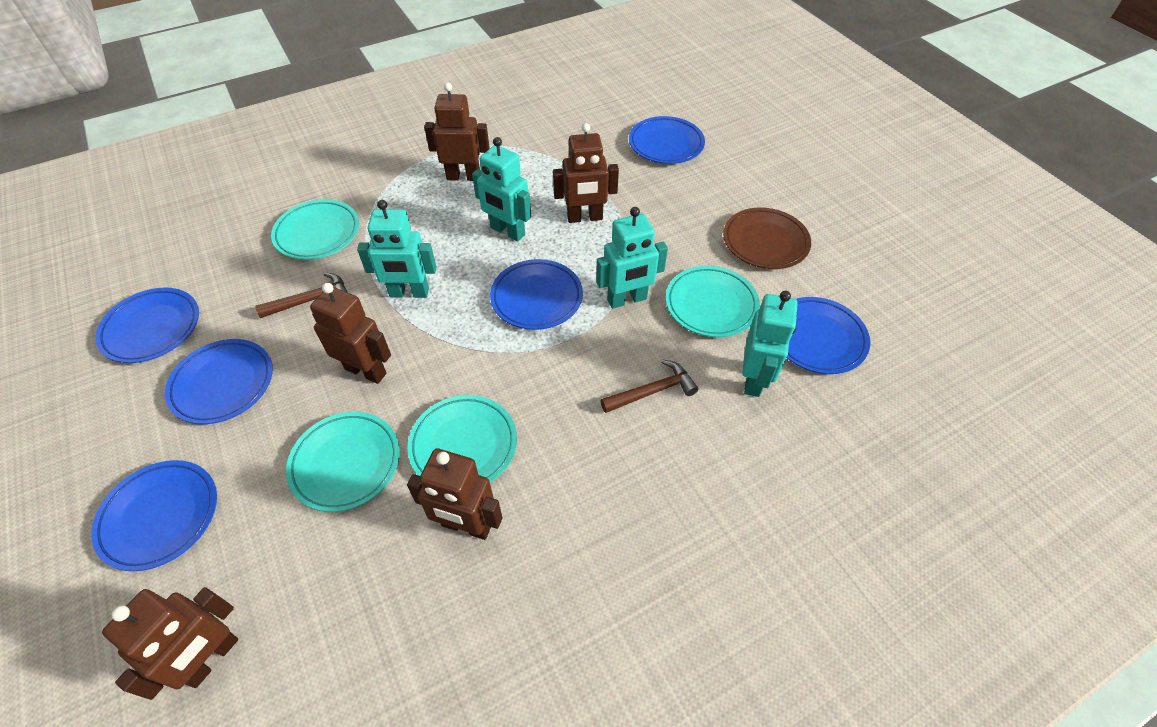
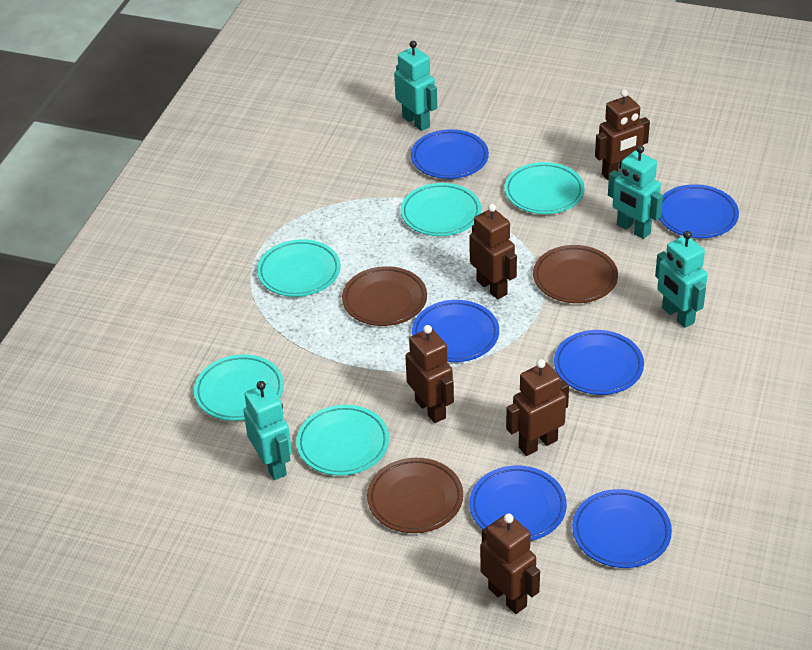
brown hammer: 2 -> 0
brown plate: 1 -> 3
turquoise plate: 4 -> 5

